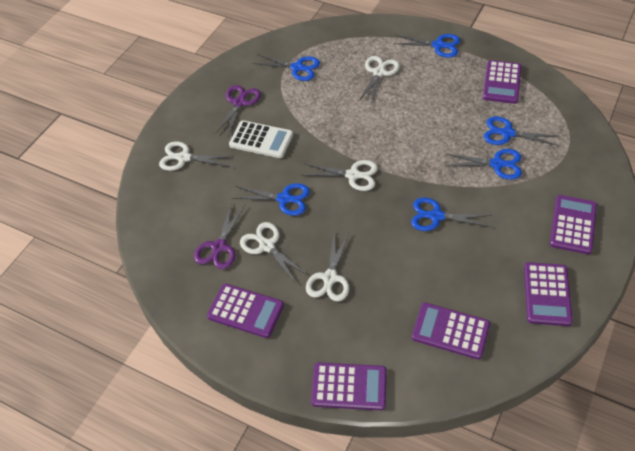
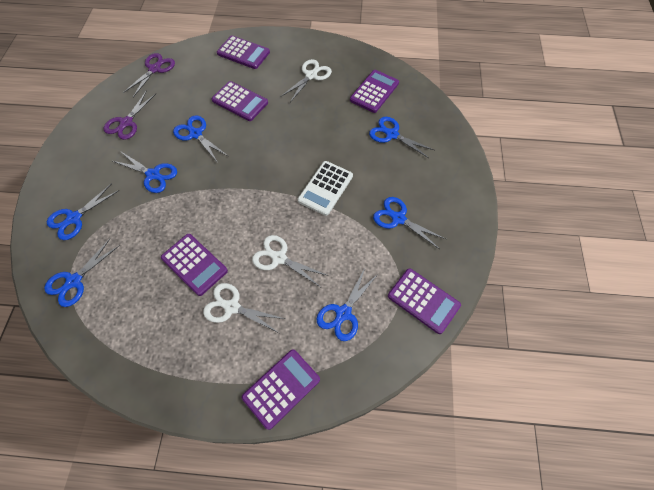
blue scissors: 6 -> 7
white scissors: 5 -> 3

